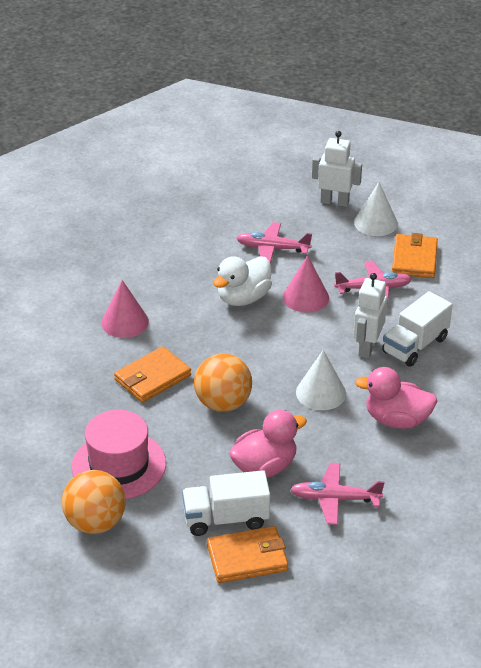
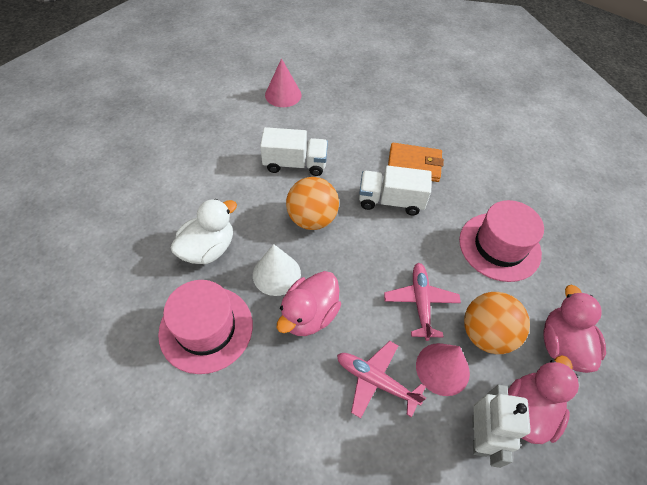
orange wallet: 3 -> 1
pink duck: 2 -> 3
pink hat: 1 -> 2
pink plane: 3 -> 2
white cone: 2 -> 1
white robot: 2 -> 1

